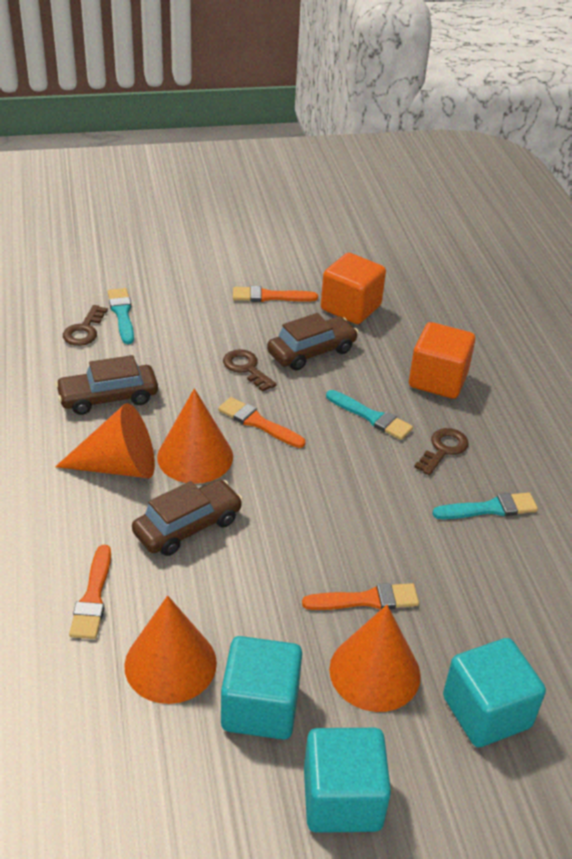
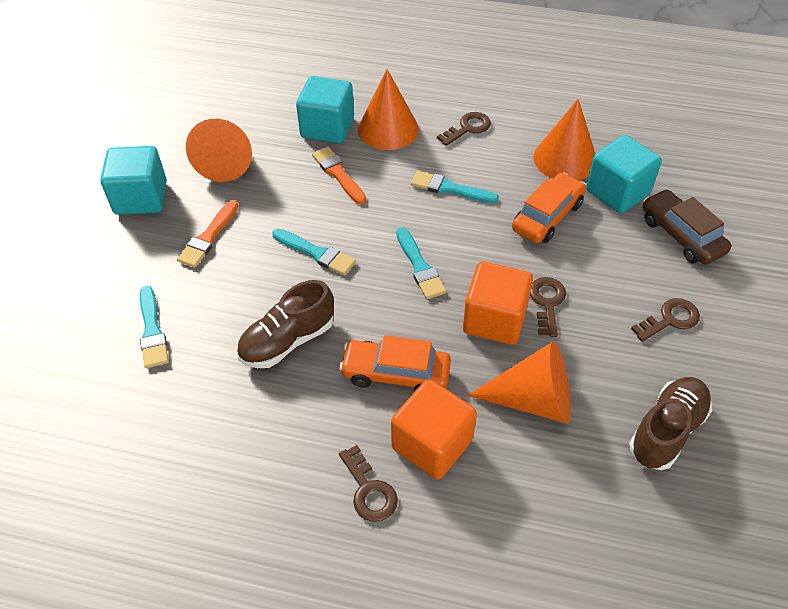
brown car: 3 -> 1
brown key: 3 -> 4
brown shoe: 0 -> 2
orange brush: 4 -> 2
orange car: 0 -> 2
turquoise brush: 3 -> 4

